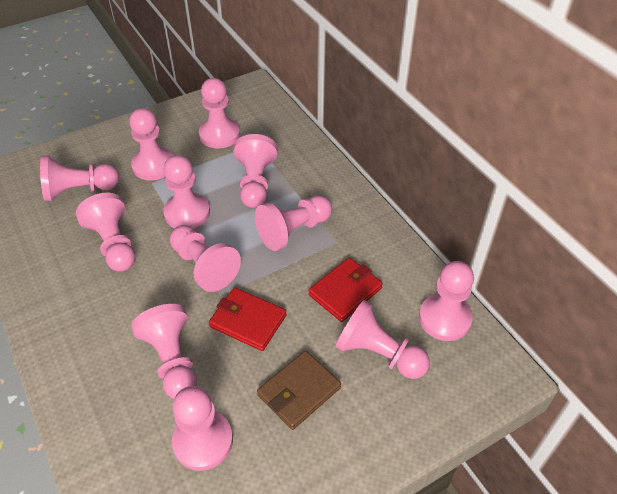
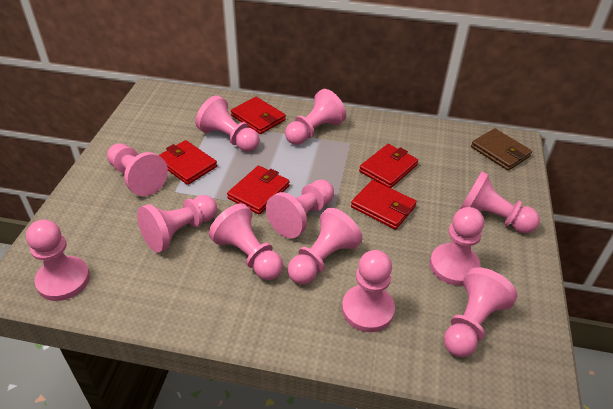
red wallet: 2 -> 5

